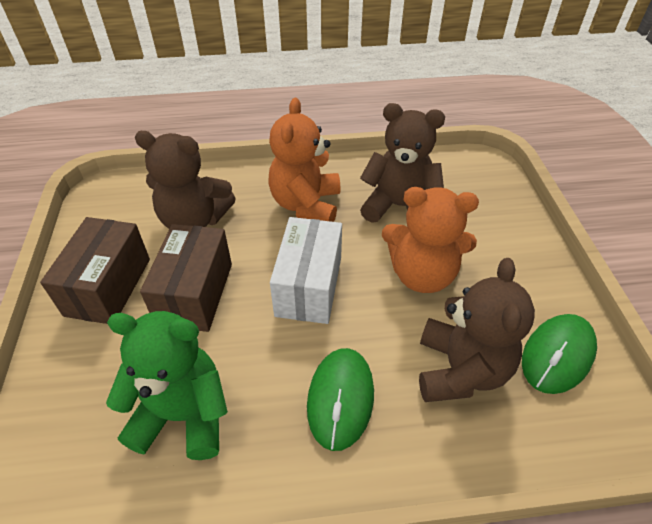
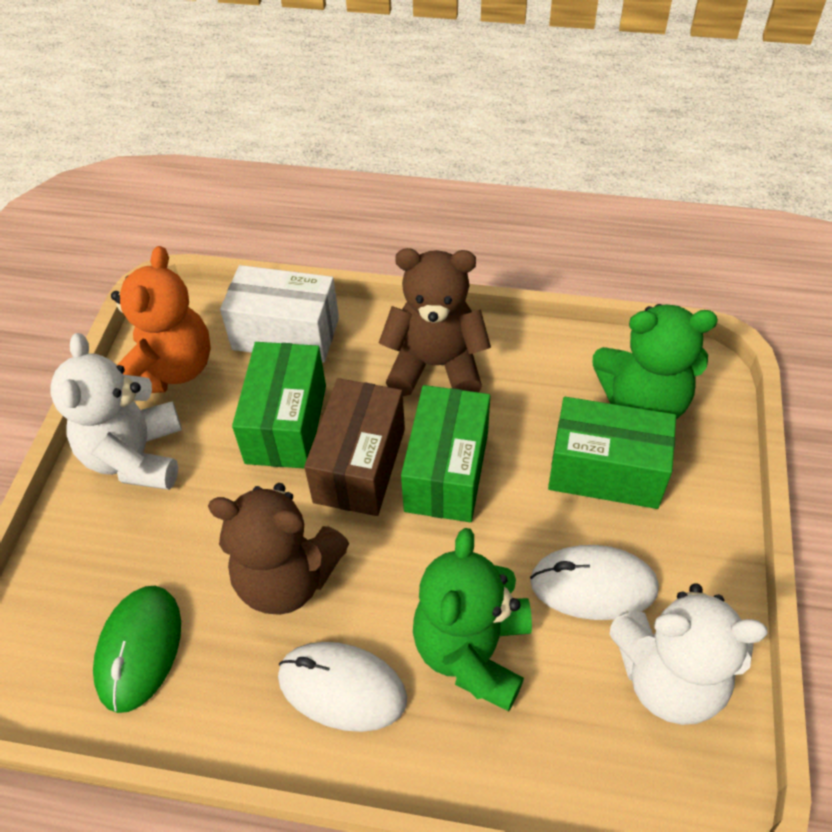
brown box: 2 -> 1
brown teddy bear: 3 -> 2
green box: 0 -> 3
green mouse: 2 -> 1
green teddy bear: 1 -> 2
orange teddy bear: 2 -> 1
white mouse: 0 -> 2
white teddy bear: 0 -> 2

